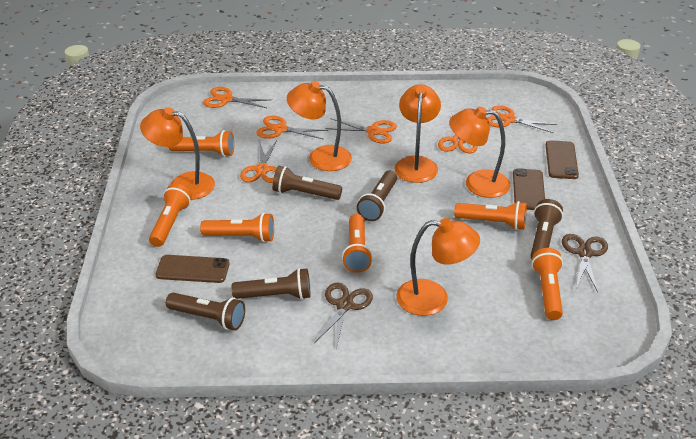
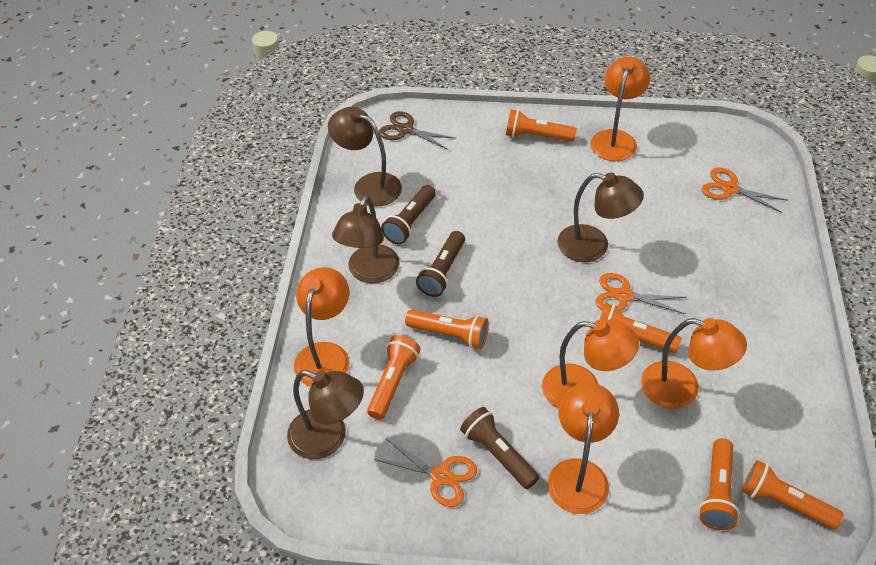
brown flashlight: 5 -> 3
brown lamp: 0 -> 4
brown phone: 3 -> 0
brown scissors: 2 -> 1
orange scissors: 6 -> 3

